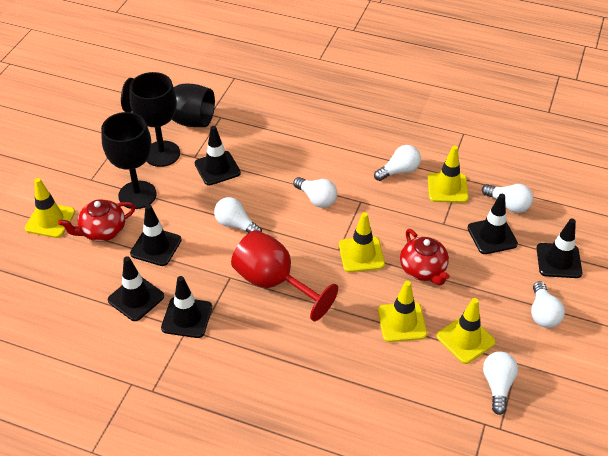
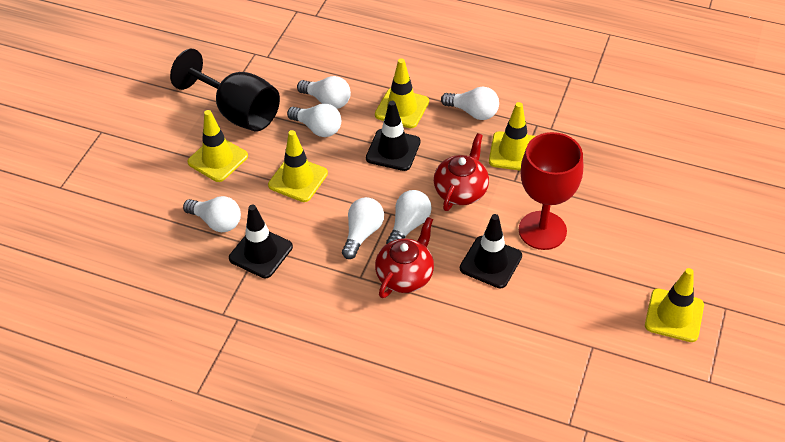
black goblet: 3 -> 1
black traffic cone: 6 -> 3

